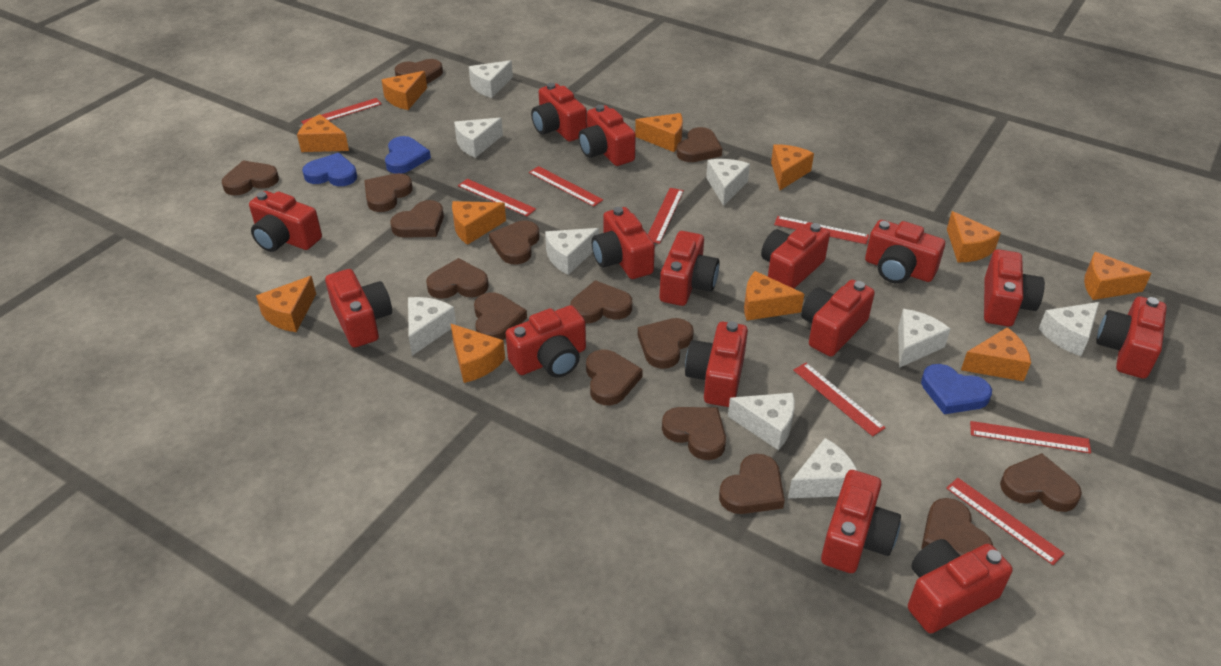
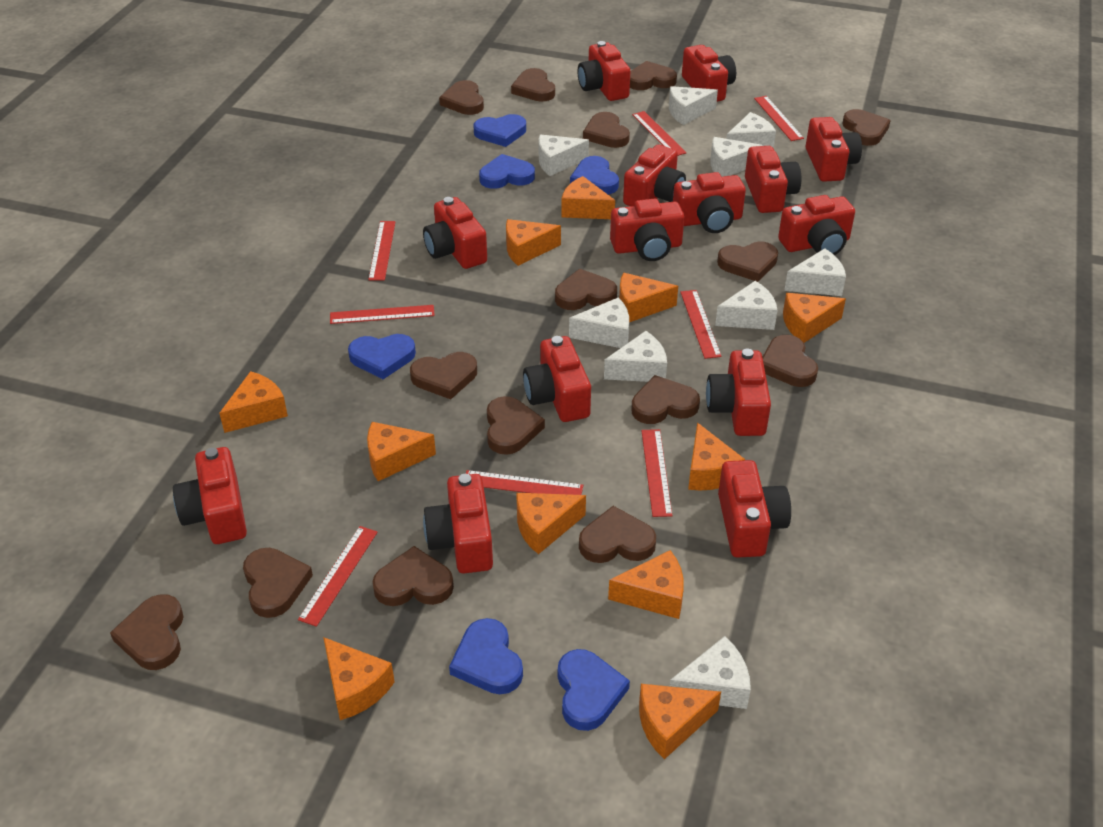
blue heart: 3 -> 6
red camera: 15 -> 14

